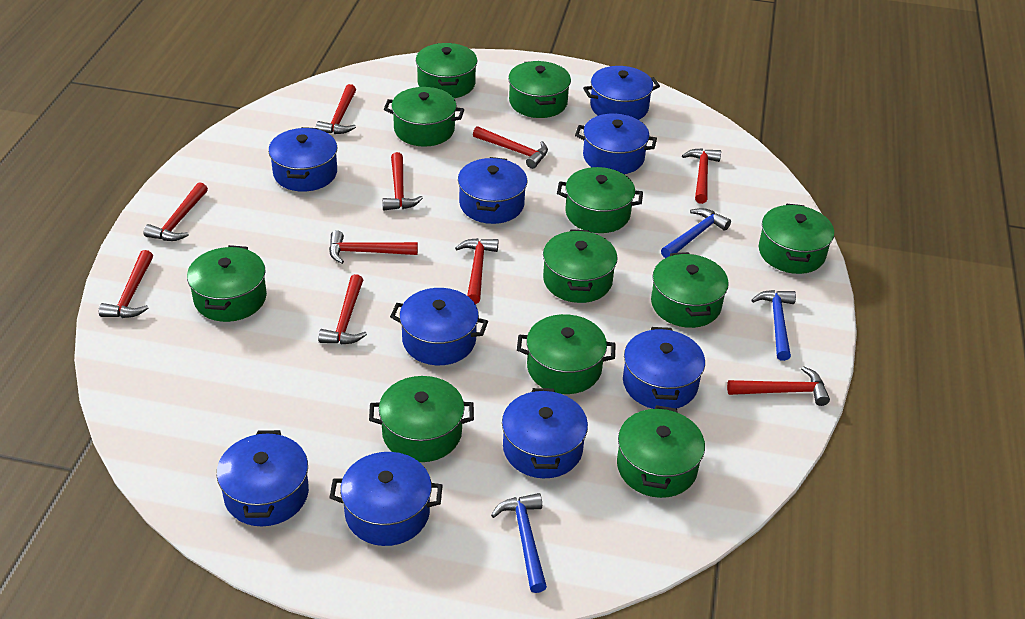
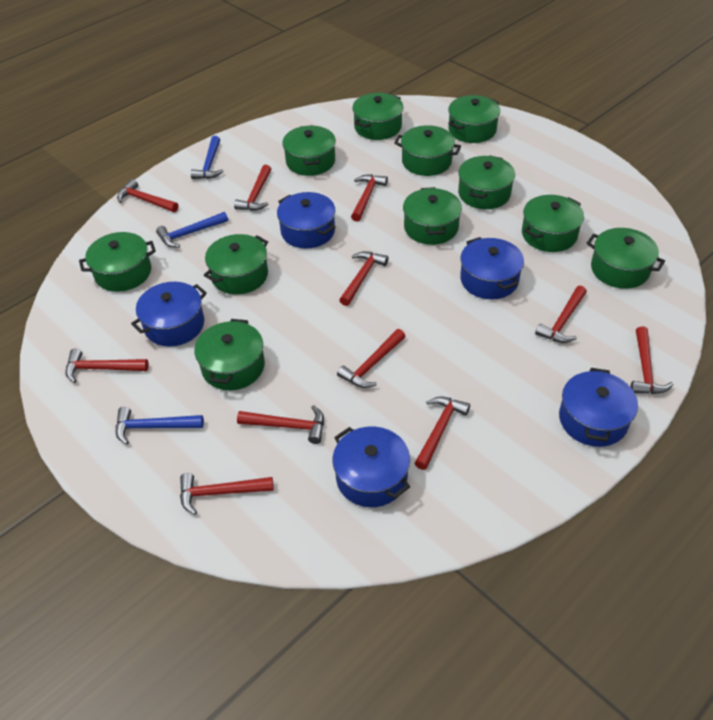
blue pot: 9 -> 5
red hammer: 10 -> 11

